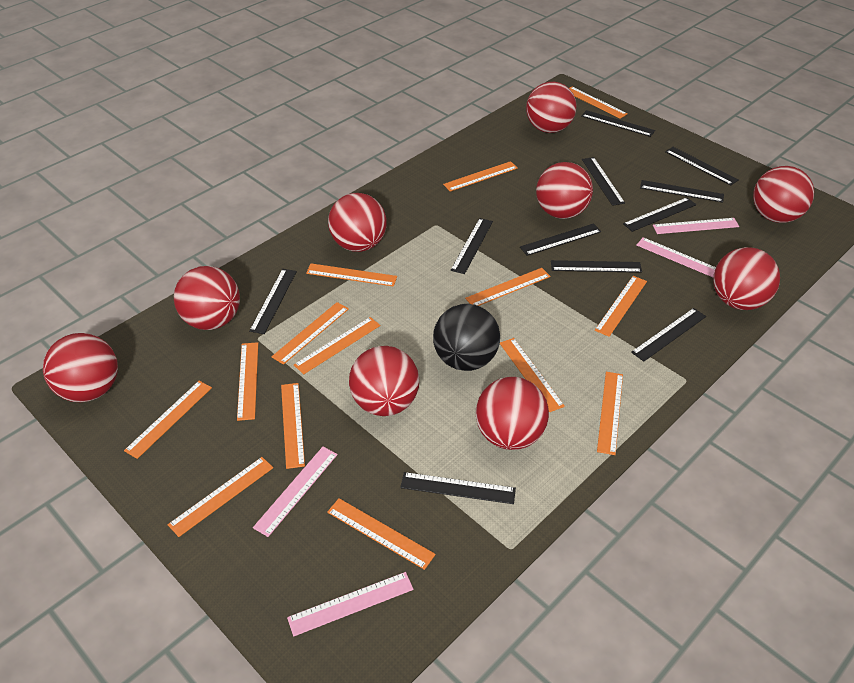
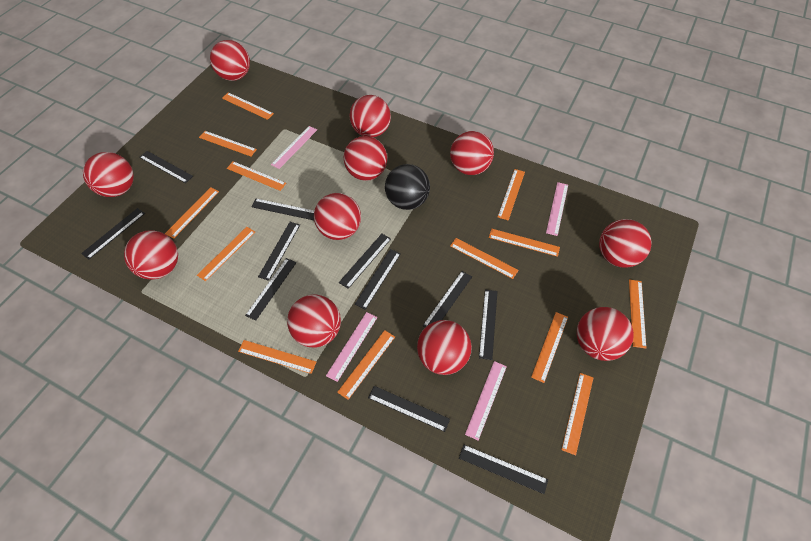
orange ruler: 14 -> 13
red ball: 9 -> 11

